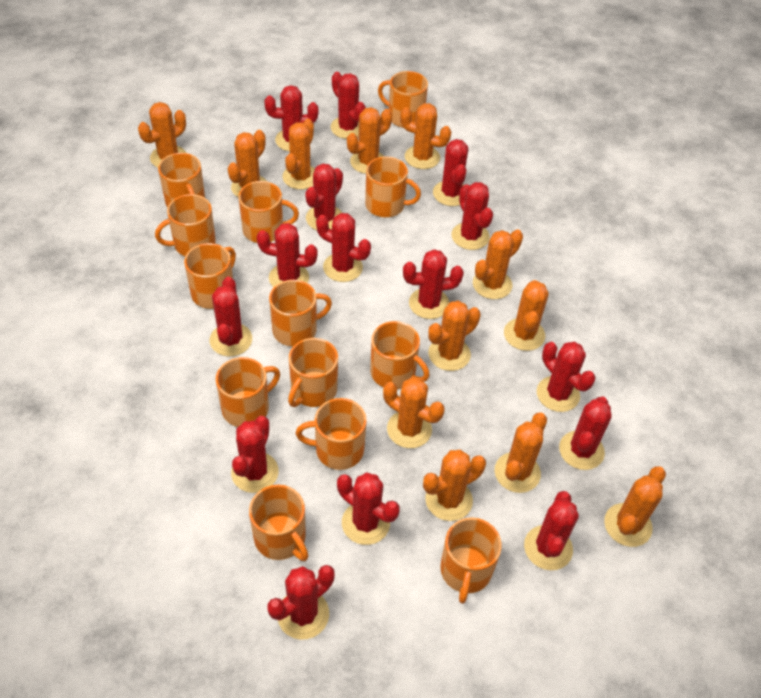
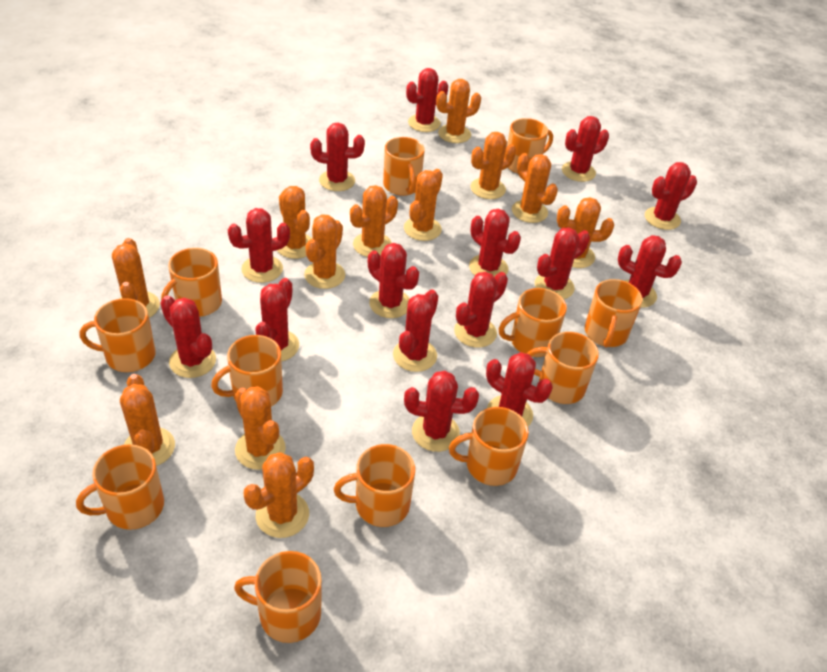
orange mug: 13 -> 12

